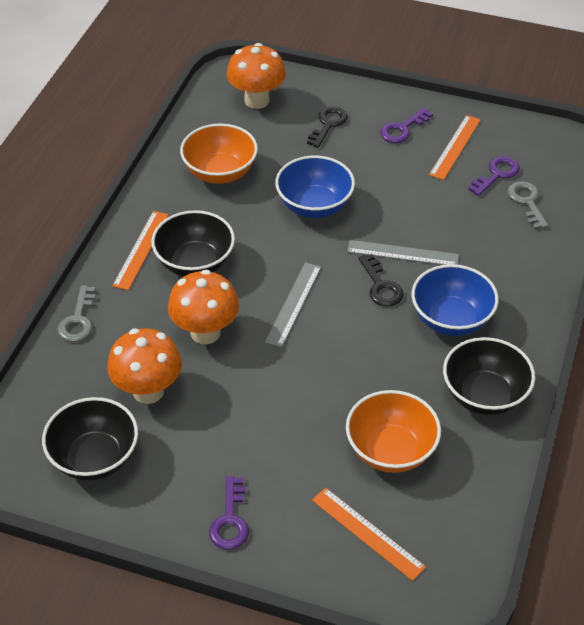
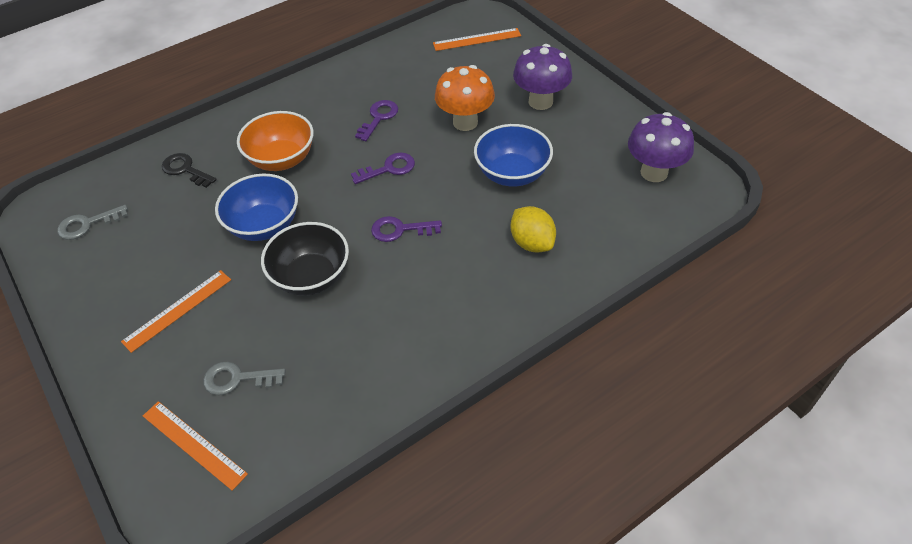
black bowl: 3 -> 1
black key: 2 -> 1
grey ruler: 2 -> 0
orange bowl: 2 -> 1
orange mushroom: 3 -> 1
purple mushroom: 0 -> 2
yellow lemon: 0 -> 1

